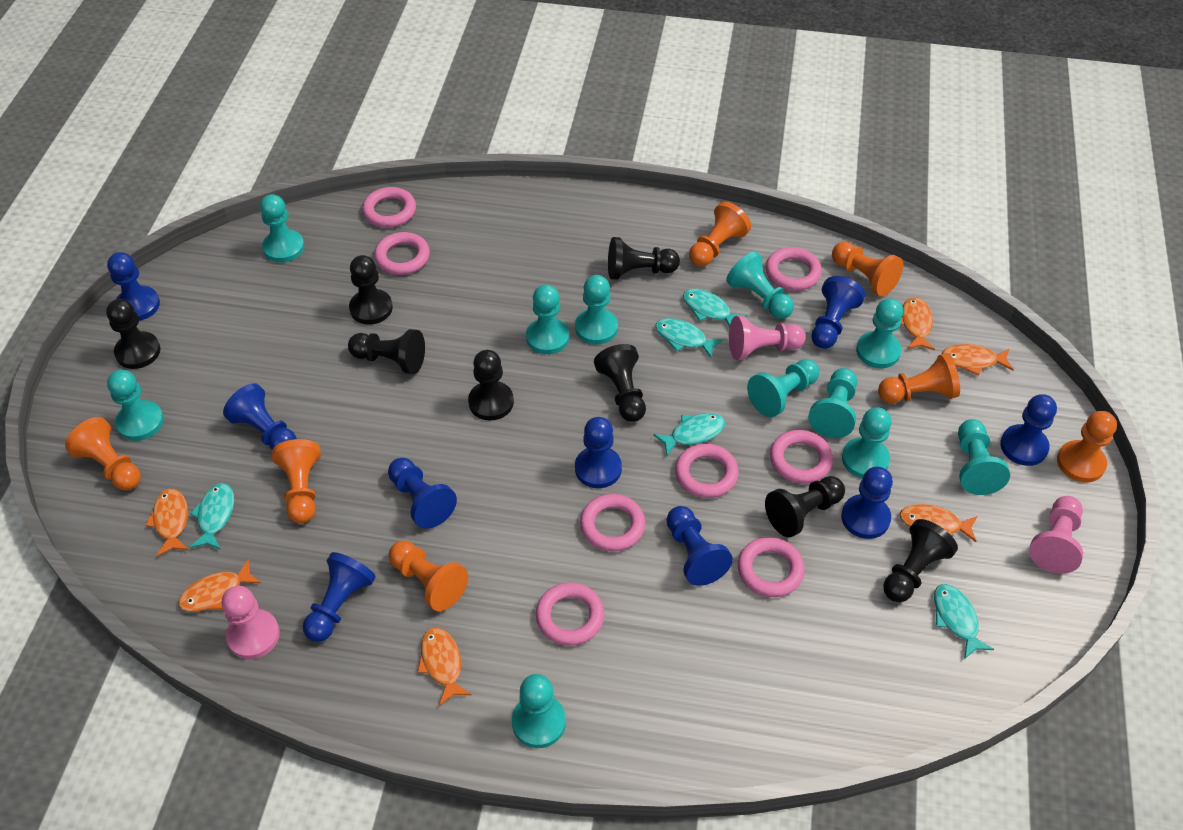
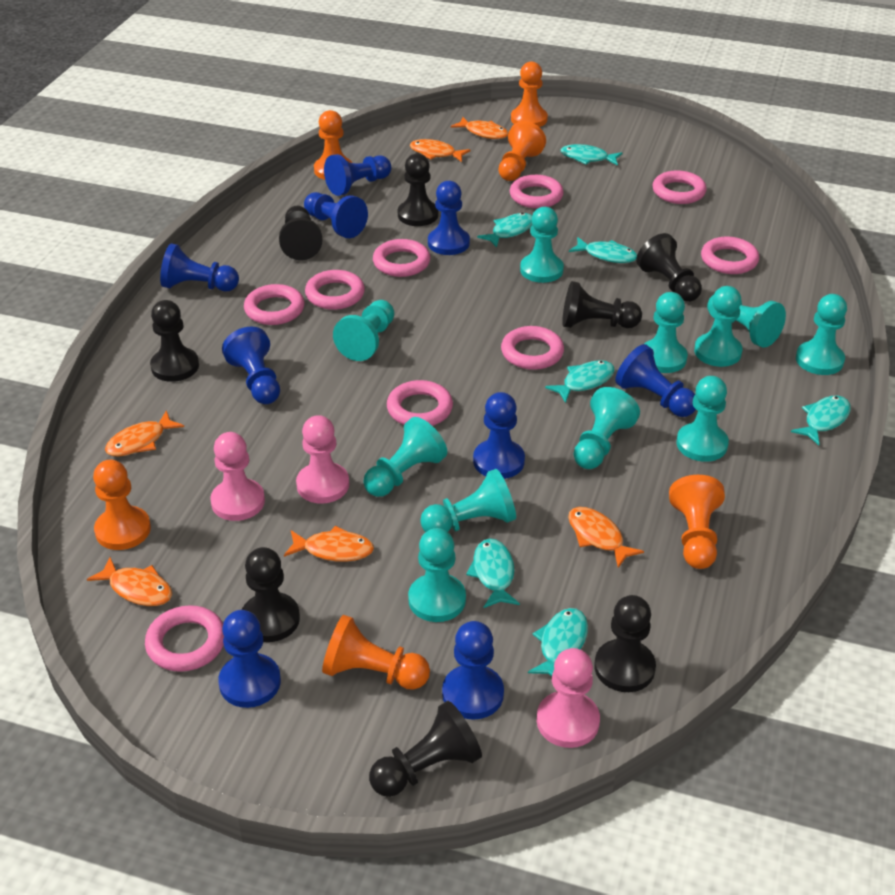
orange pawn: 7 -> 6
pink ring: 8 -> 9
turquoise fish: 5 -> 7

